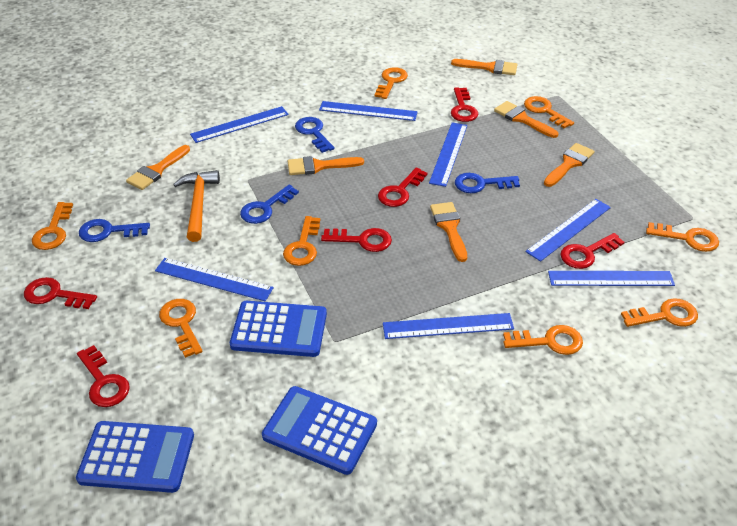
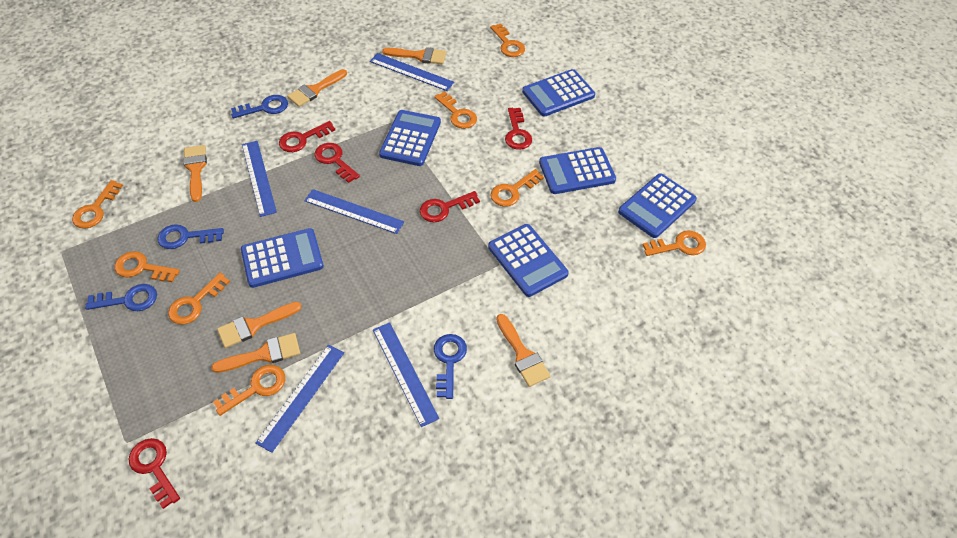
blue calculator: 3 -> 6
blue ruler: 7 -> 5
orange hammer: 1 -> 0
red key: 6 -> 5

